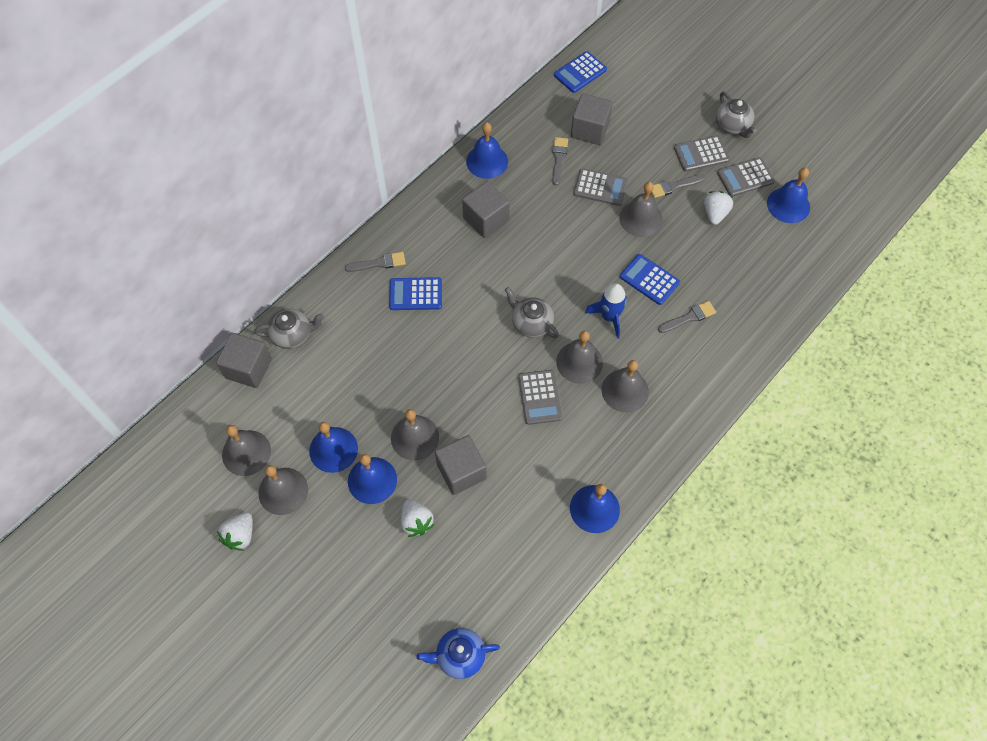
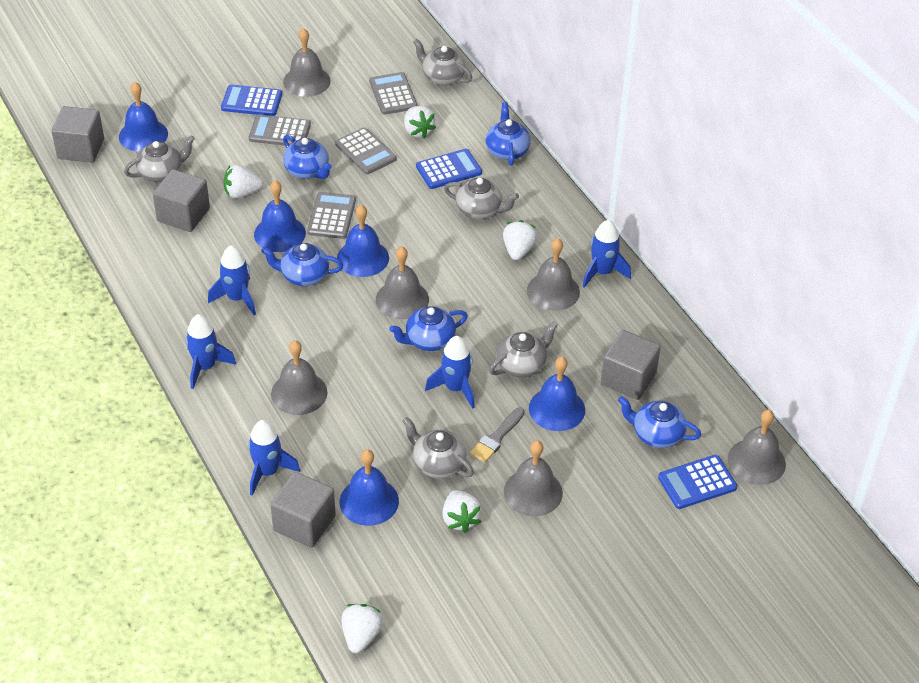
blue rocket: 1 -> 5
blue teapot: 1 -> 5
grey brush: 4 -> 1
grey teapot: 3 -> 5
white strawberry: 3 -> 5

